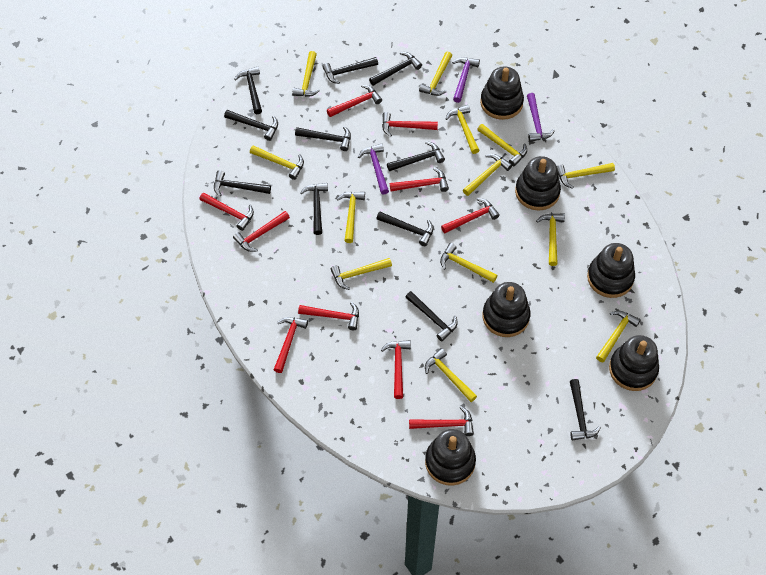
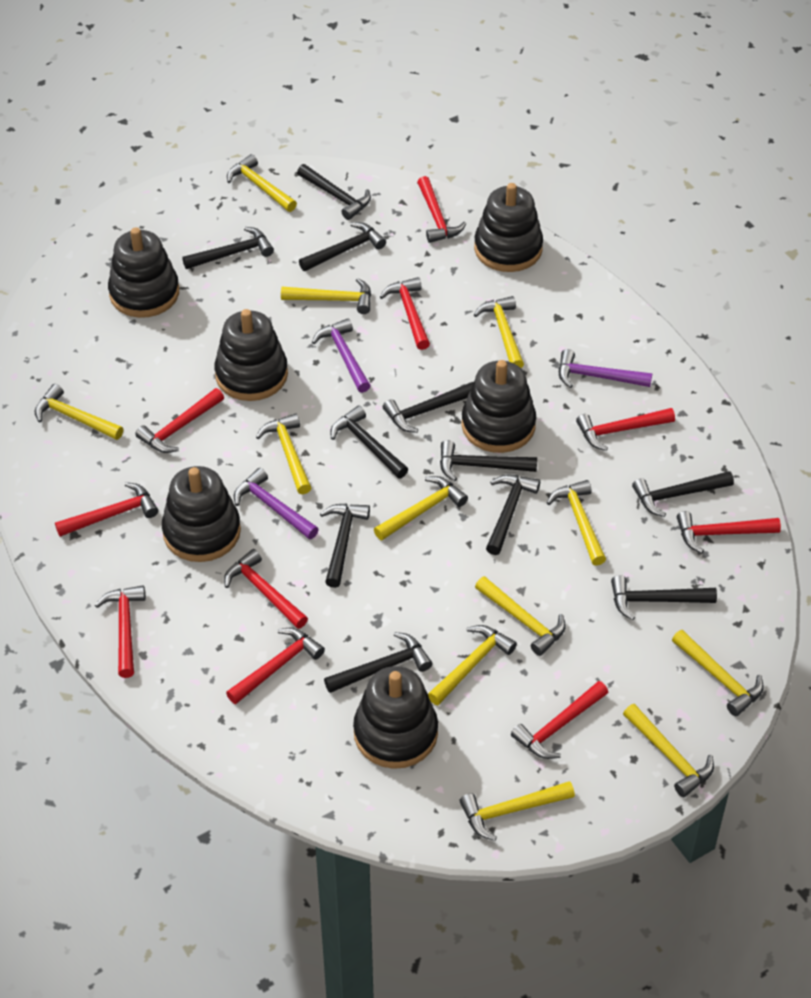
yellow hammer: 13 -> 12

